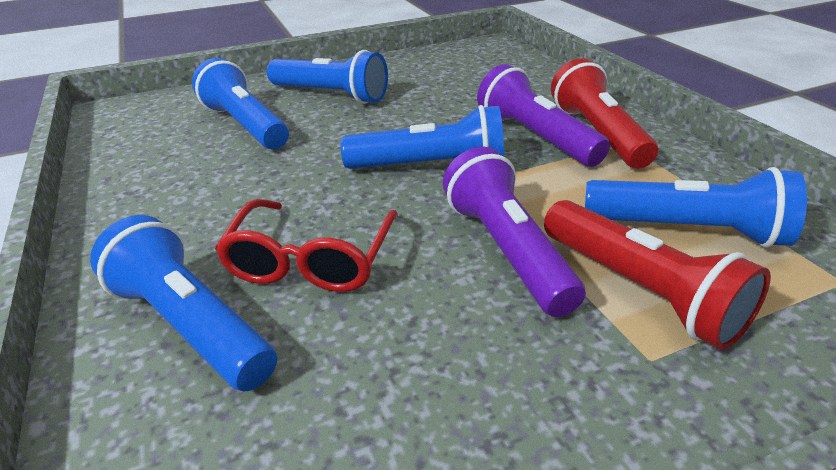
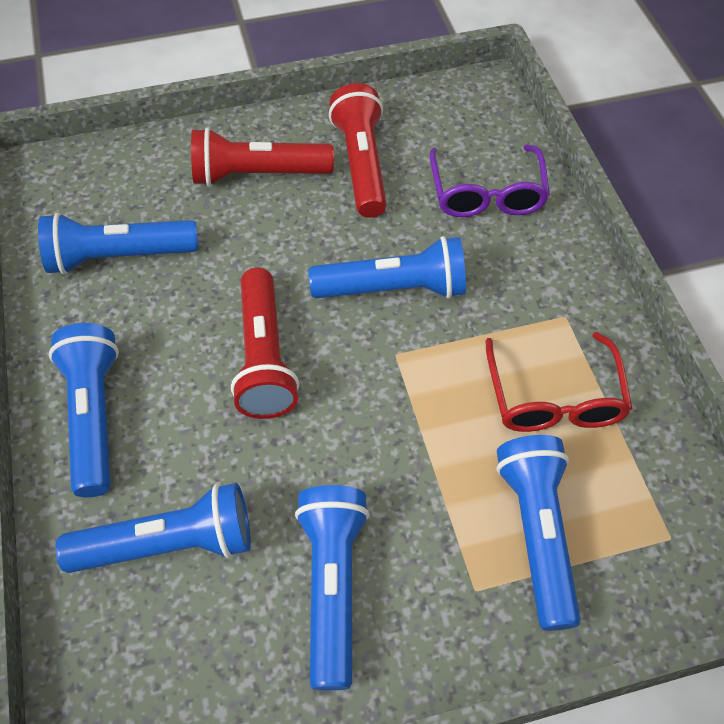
blue flashlight: 5 -> 6
purple flashlight: 2 -> 0
purple glasses: 0 -> 1
red flashlight: 2 -> 3

